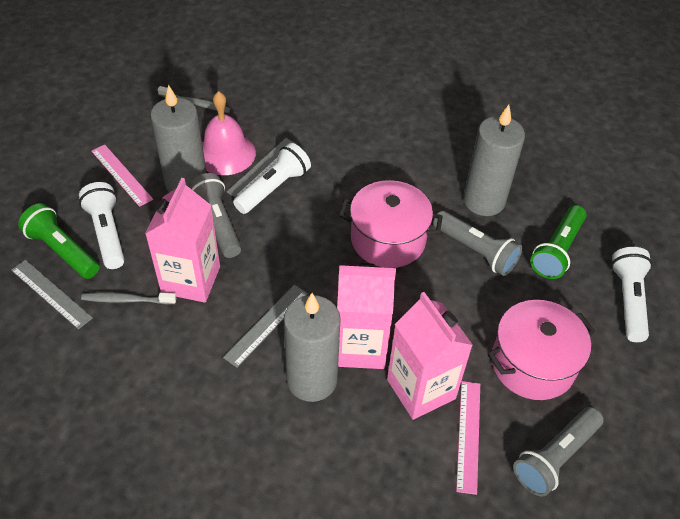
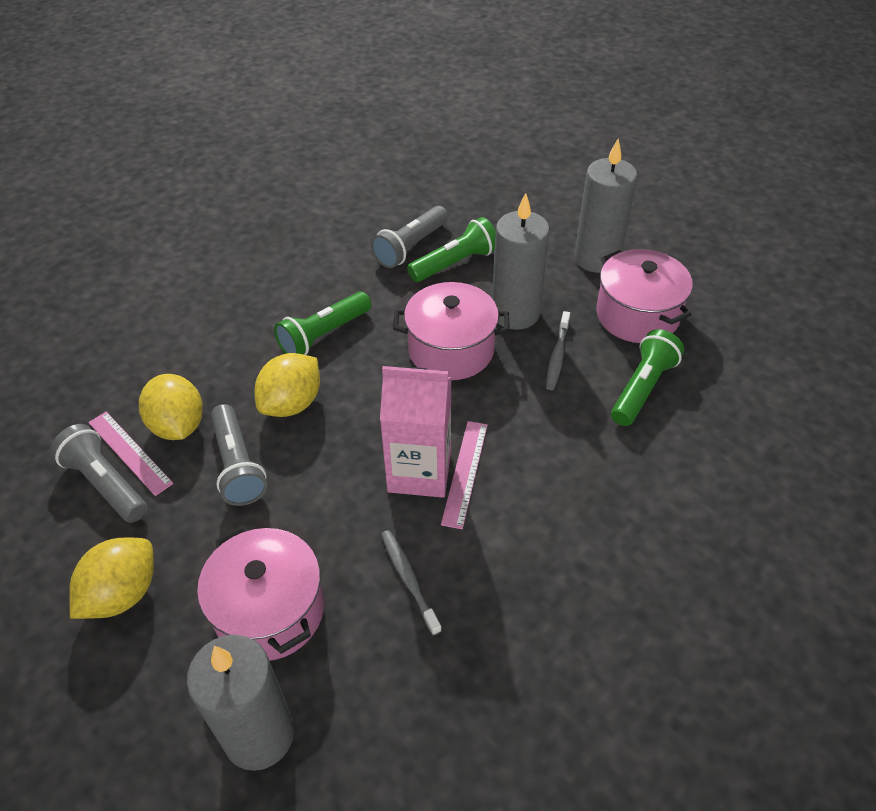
green flashlight: 2 -> 3
grey ruler: 3 -> 0
pink bell: 1 -> 0
pink carton: 3 -> 1
pink pot: 2 -> 3
white flashlight: 3 -> 0
yellow lemon: 0 -> 3

